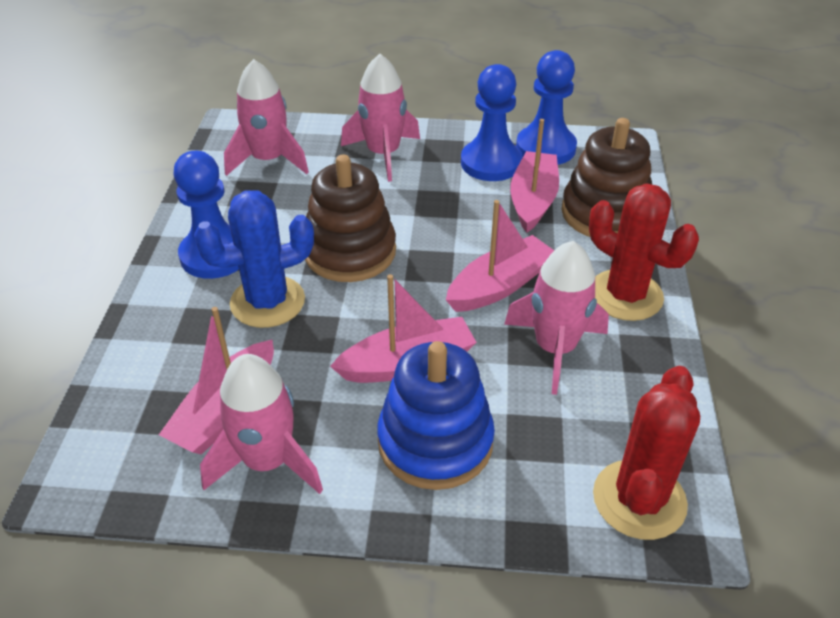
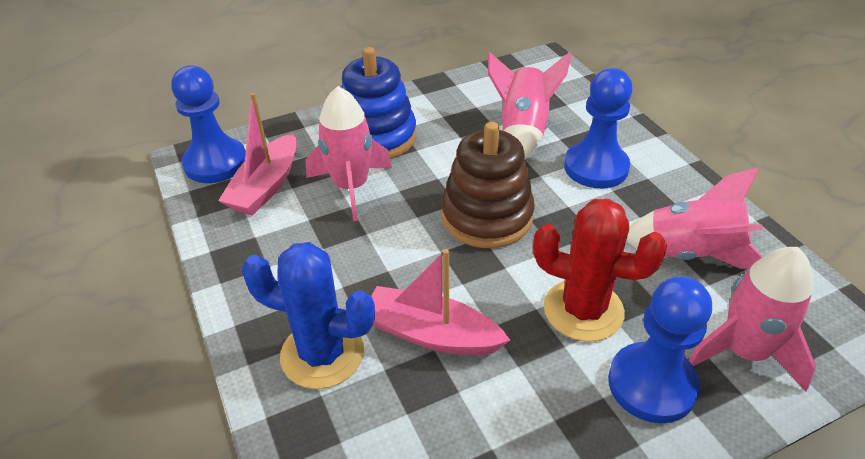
brown stacking toy: 2 -> 1
pink boat: 4 -> 2
red cactus: 2 -> 1

